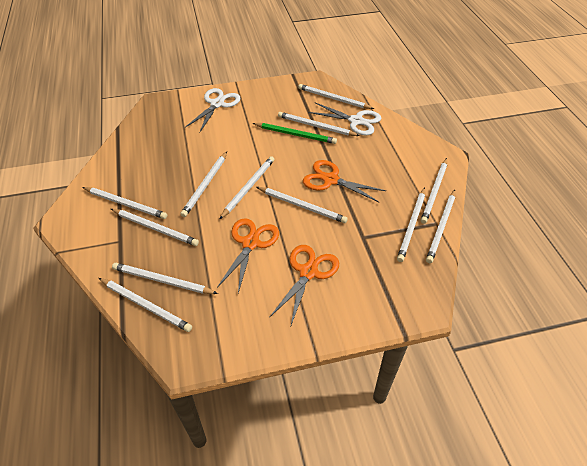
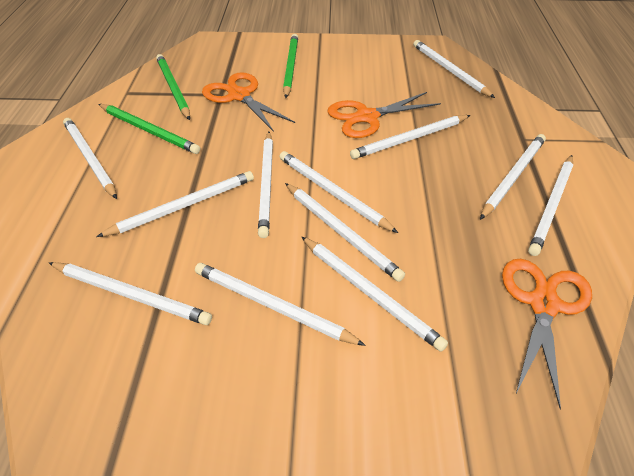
green pencil: 1 -> 3
white scissors: 2 -> 0

